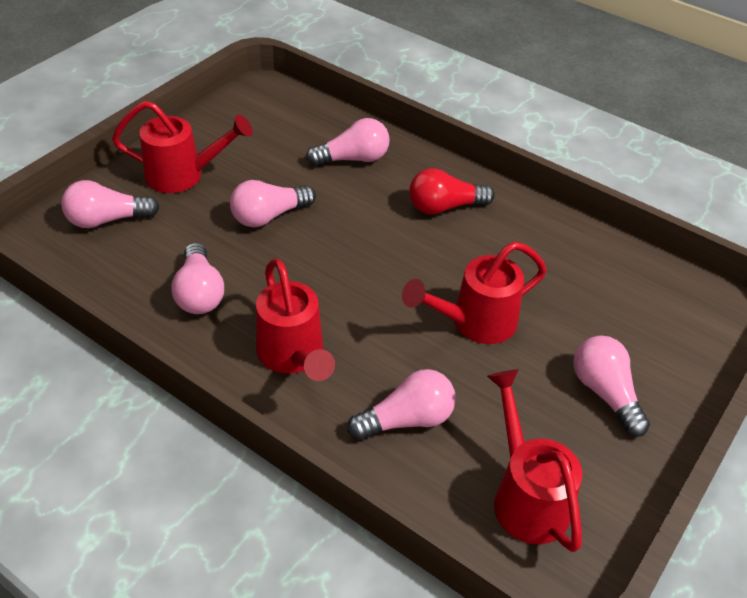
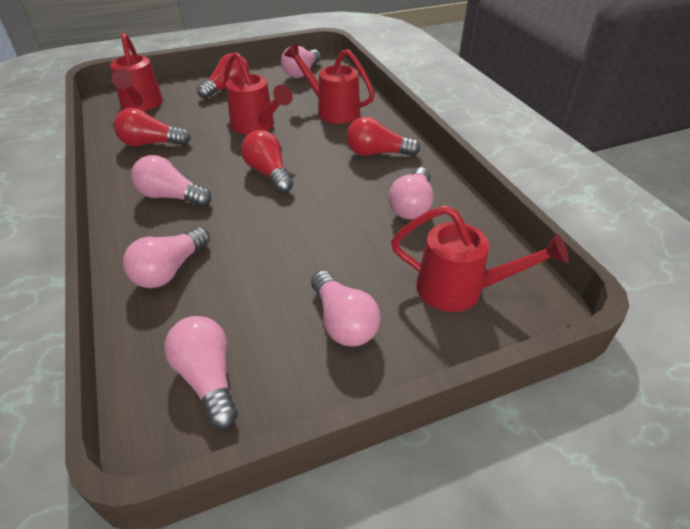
red light bulb: 1 -> 4

